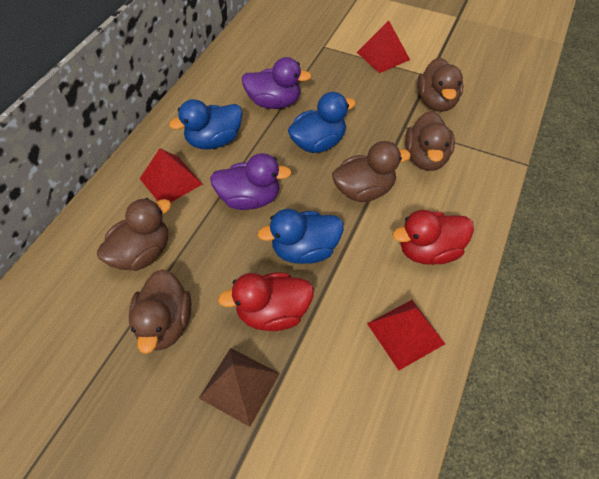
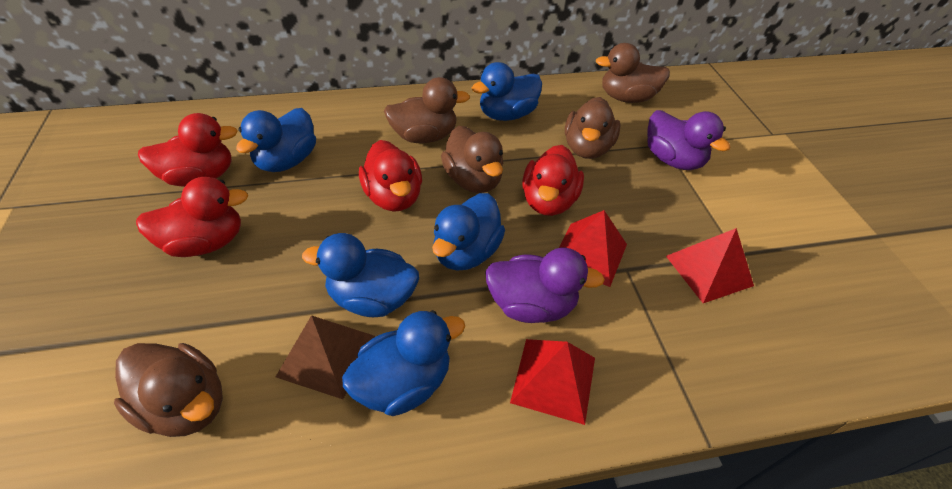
blue duck: 3 -> 5
red duck: 2 -> 4

